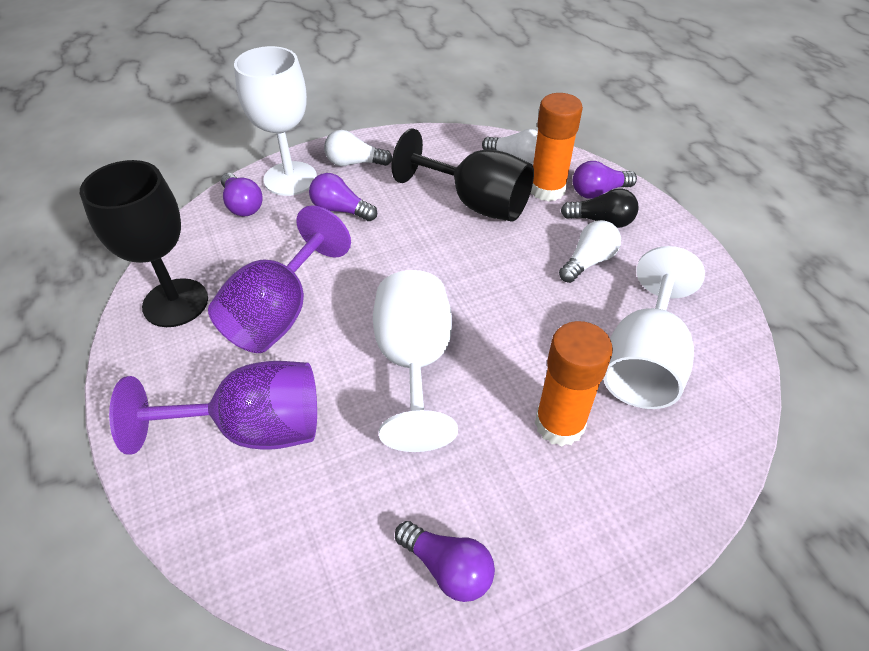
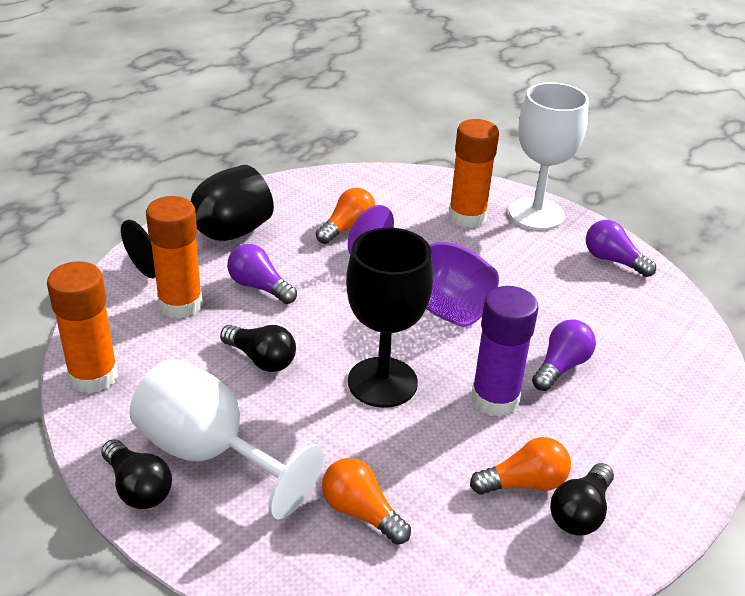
black light bulb: 1 -> 3
orange glue stick: 2 -> 3
orange light bulb: 0 -> 3
purple glue stick: 0 -> 1
purple goblet: 2 -> 1
purple light bulb: 4 -> 3
white goblet: 3 -> 2
white light bulb: 3 -> 0

